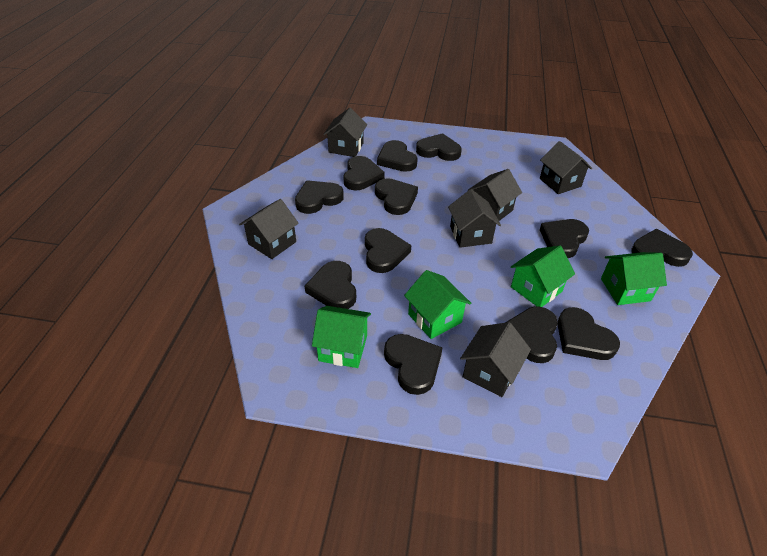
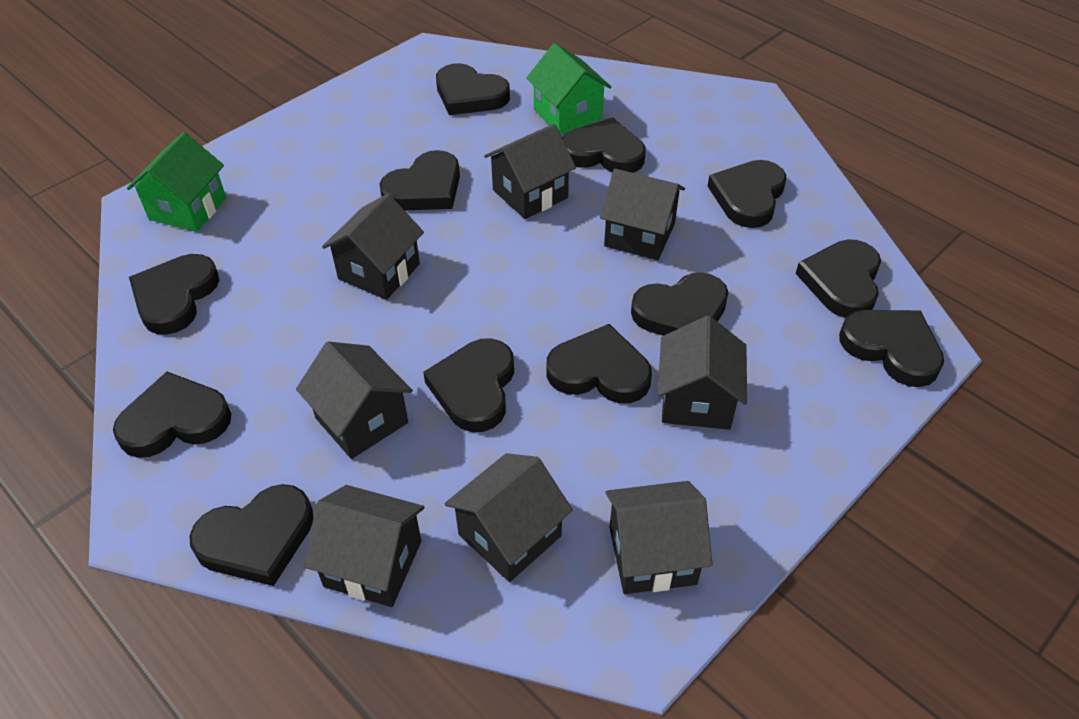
black house: 6 -> 8
green house: 4 -> 2

